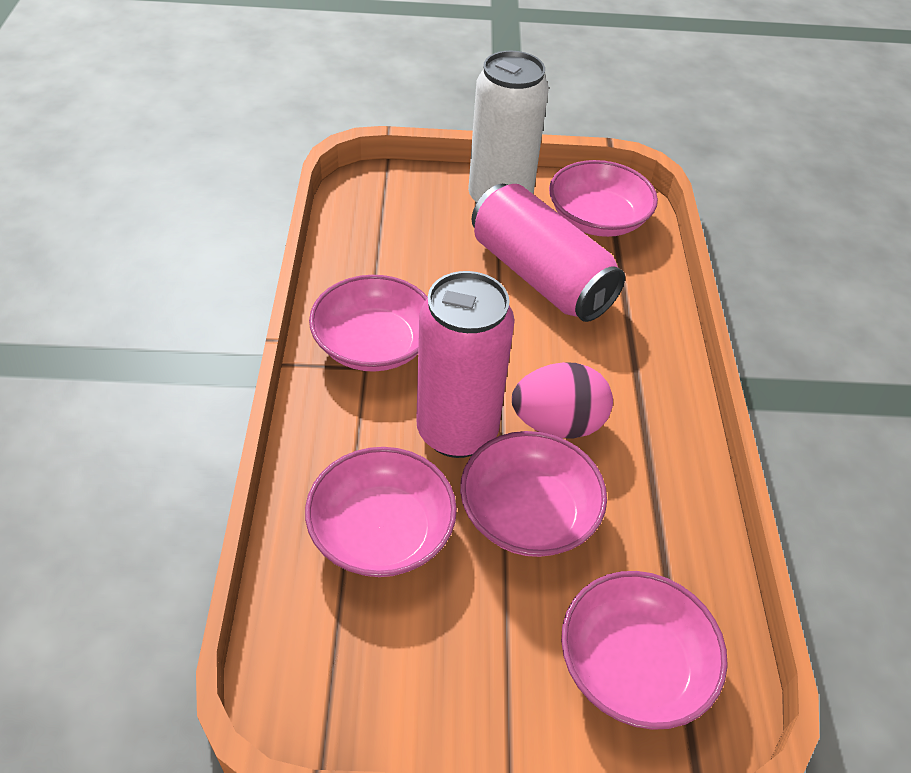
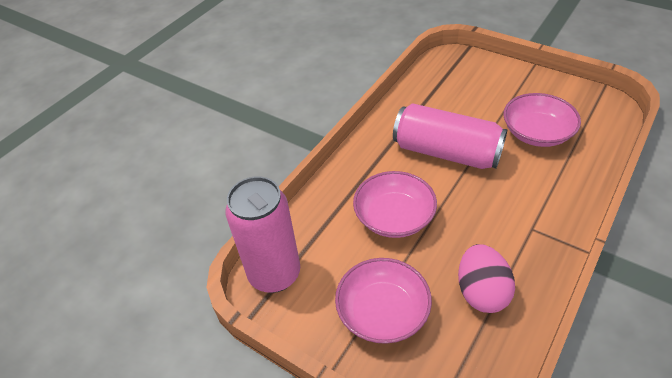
pink bowl: 5 -> 3
white can: 1 -> 0

